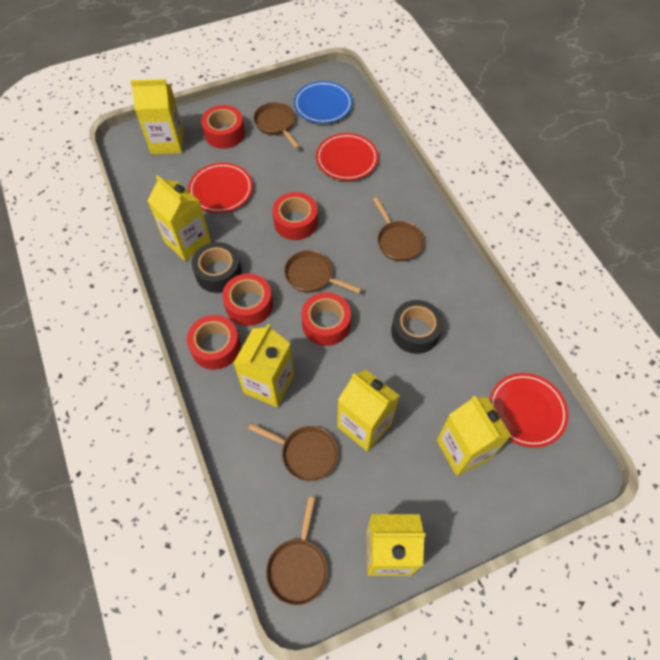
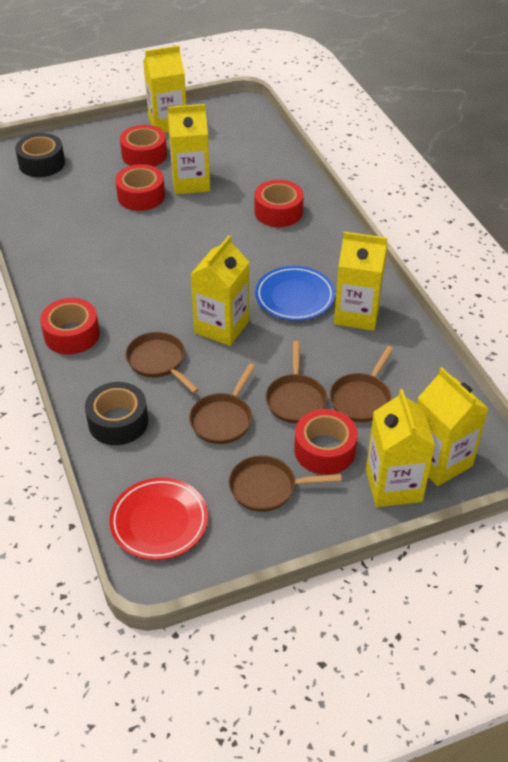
red plate: 3 -> 1

